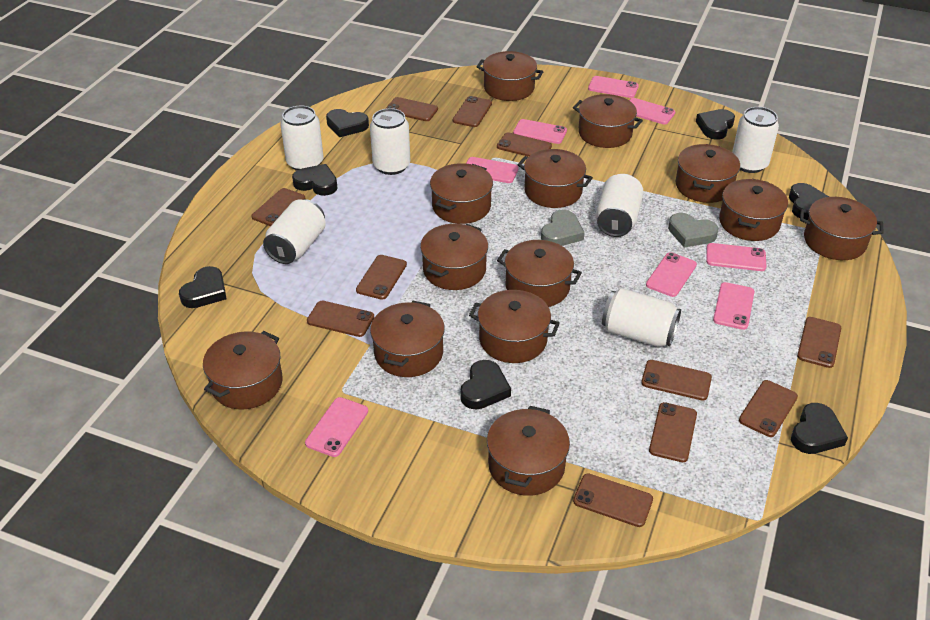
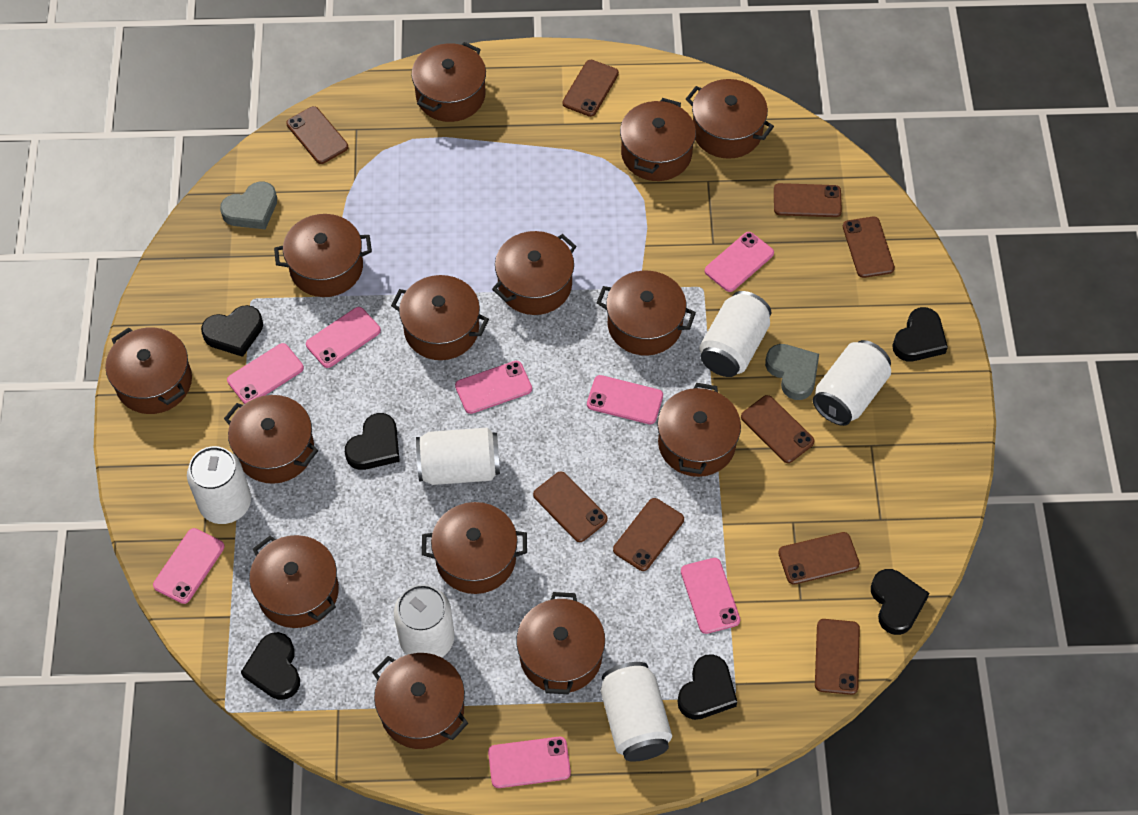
black heart: 7 -> 6
brown phone: 11 -> 9
brown pot: 13 -> 14

